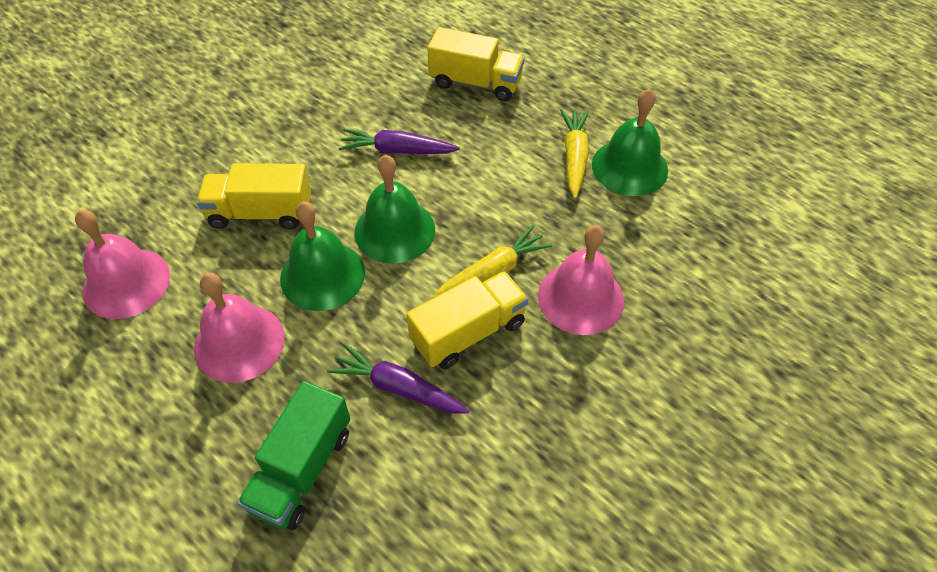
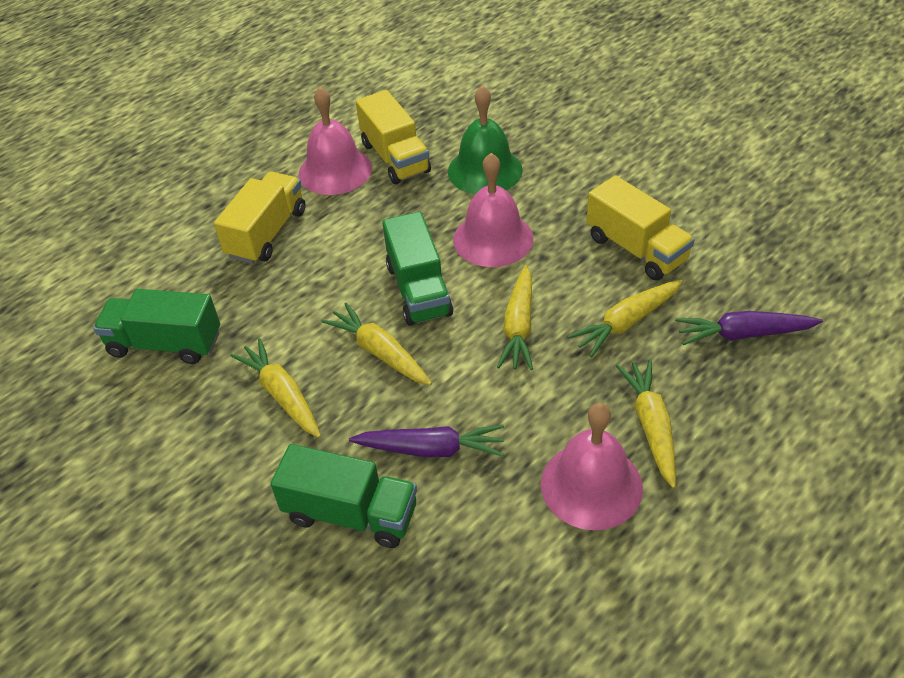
green bell: 3 -> 1
green truck: 1 -> 3
yellow carrot: 2 -> 5

